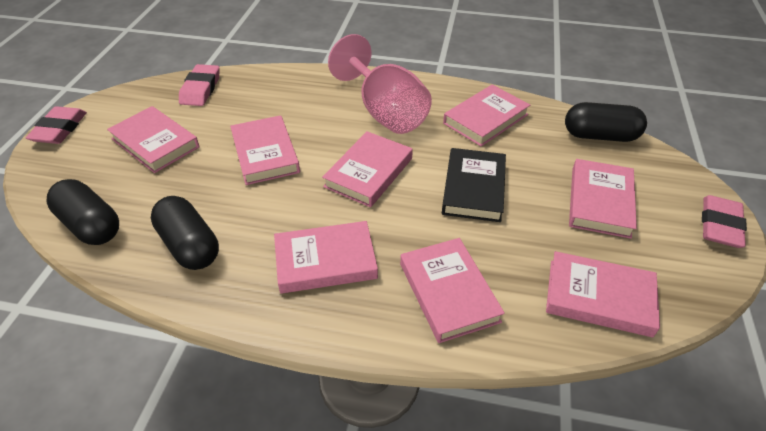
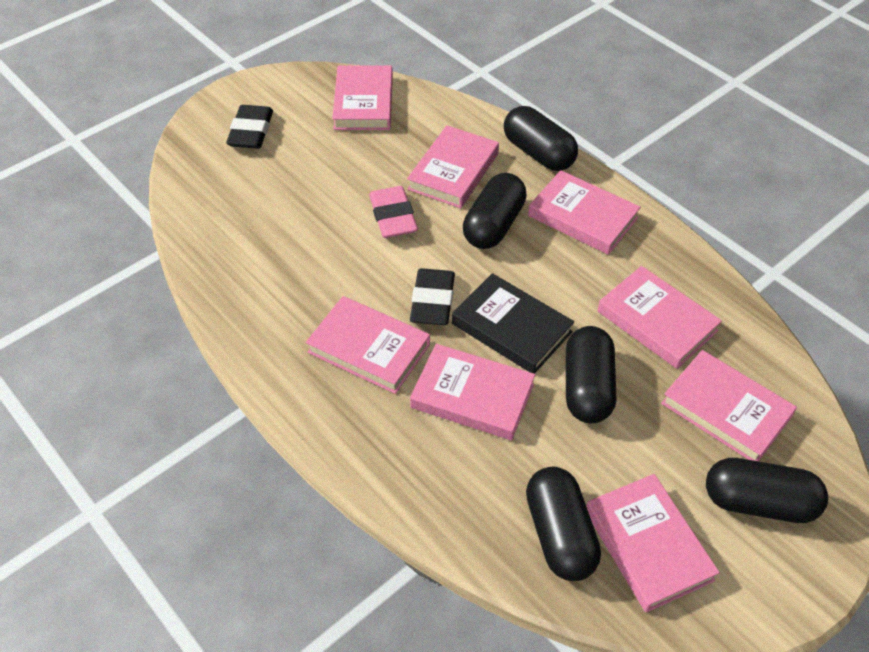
black capsule: 3 -> 5
black eraser: 0 -> 2
pink eraser: 3 -> 1
pink goblet: 1 -> 0

